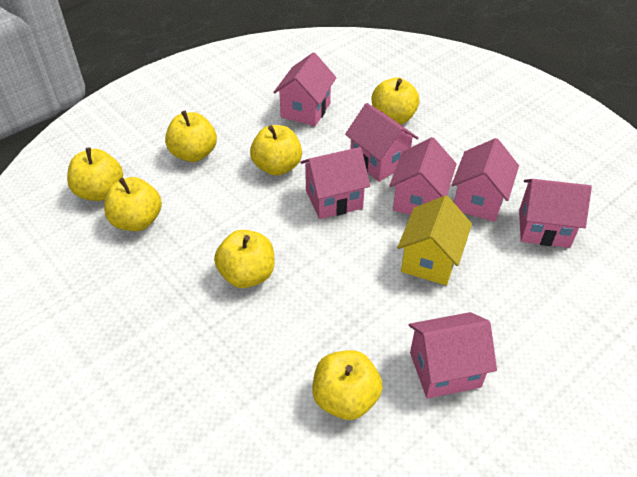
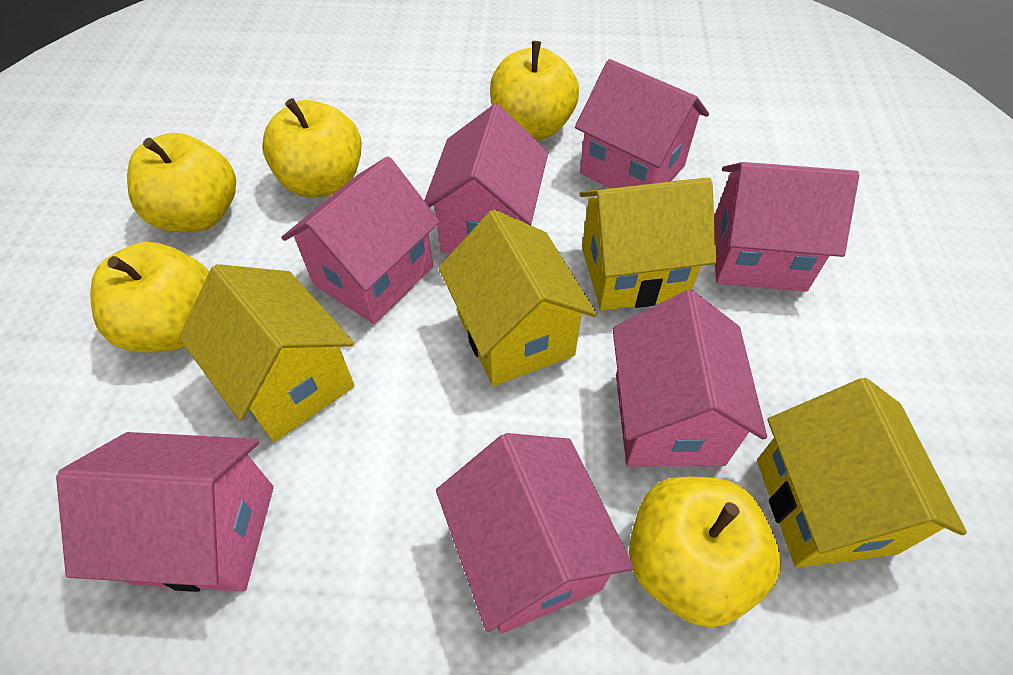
yellow apple: 7 -> 5
yellow house: 1 -> 4

